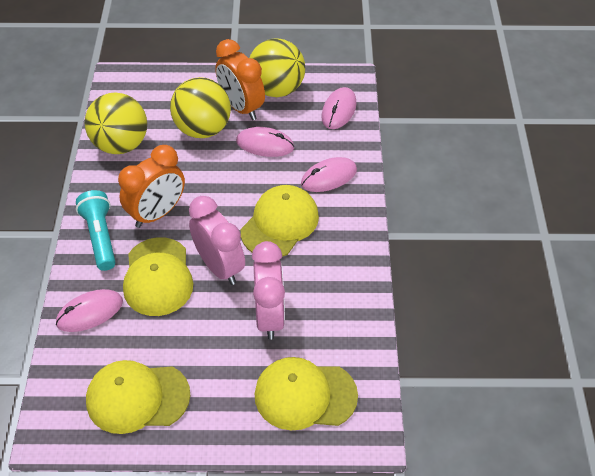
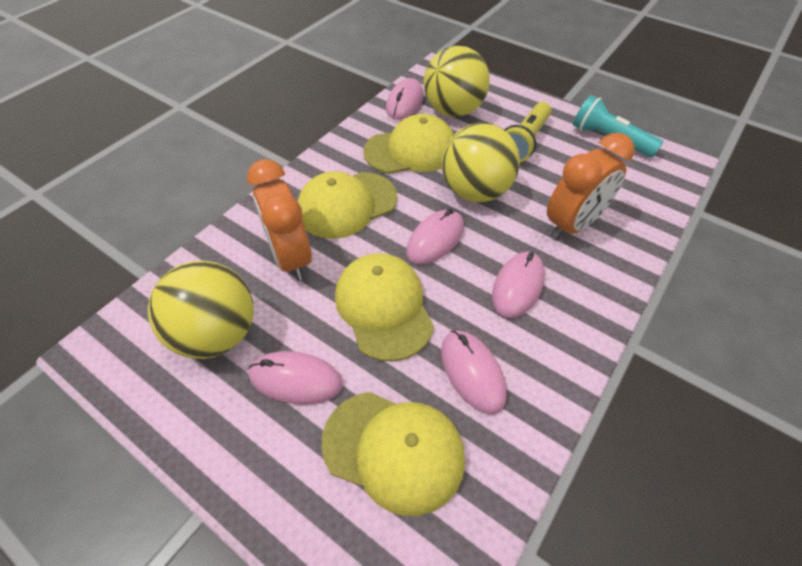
pink clock: 2 -> 0
pink mouse: 4 -> 5
yellow flashlight: 0 -> 1

